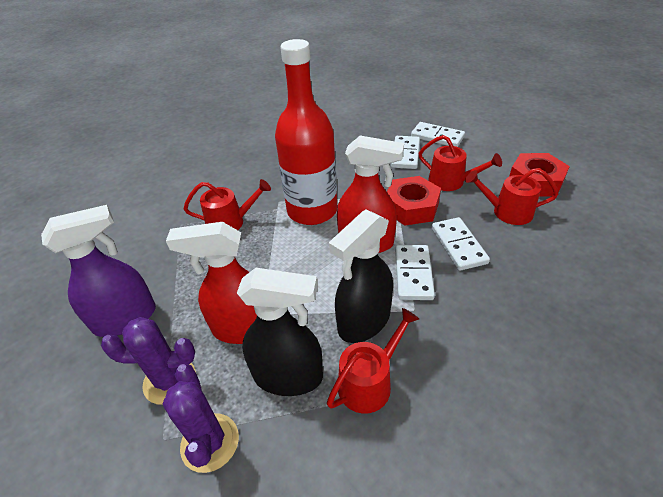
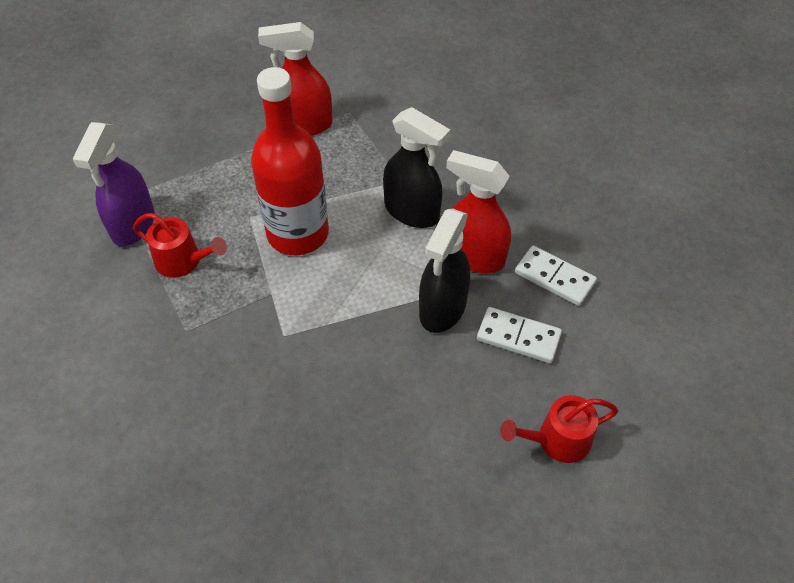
purple cactus: 2 -> 0
red nut: 2 -> 0
red watering can: 4 -> 2
white domino: 4 -> 2

